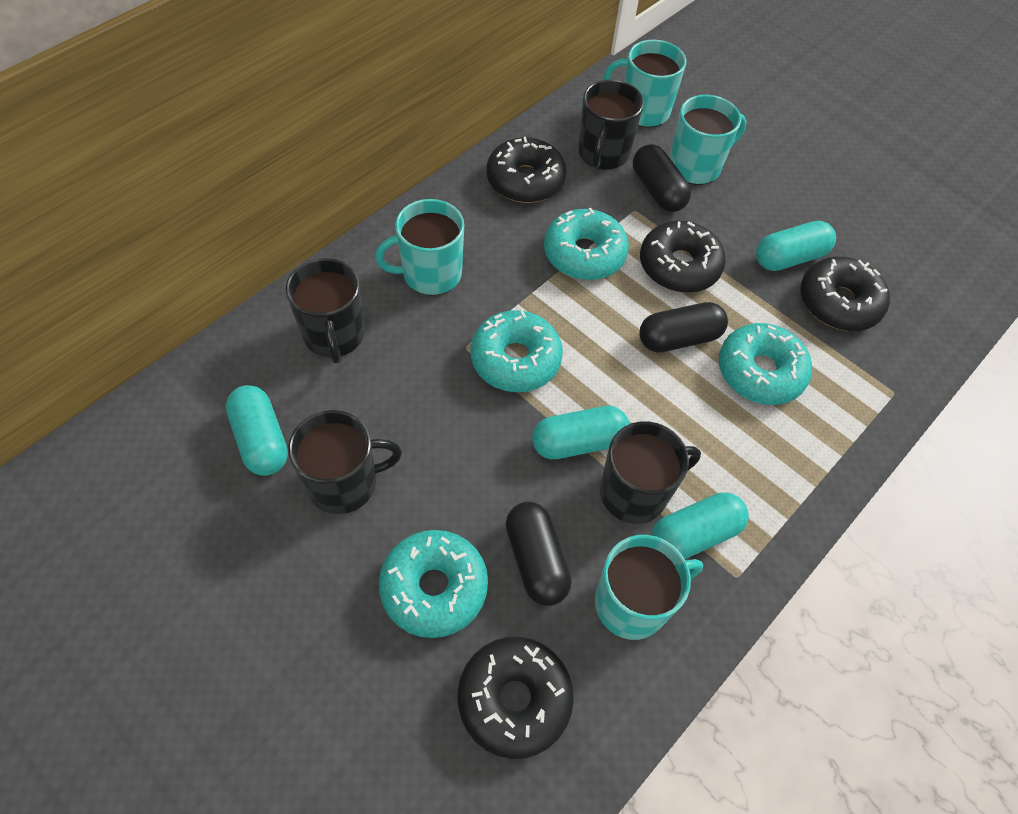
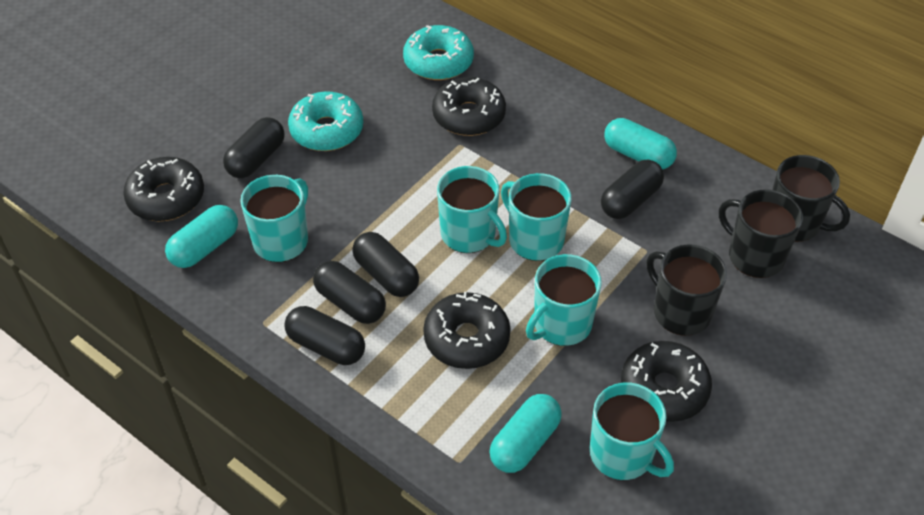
black capsule: 3 -> 5
black mug: 4 -> 3
turquoise capsule: 4 -> 3
turquoise donut: 4 -> 2
turquoise mug: 4 -> 5

